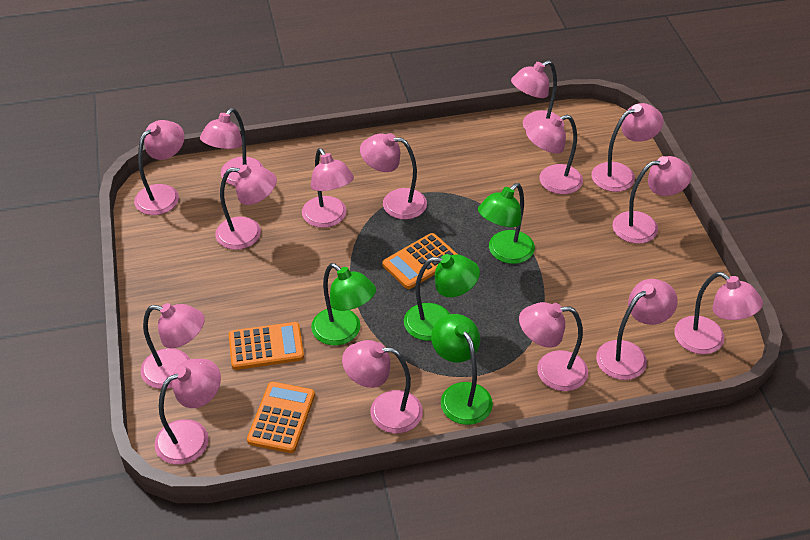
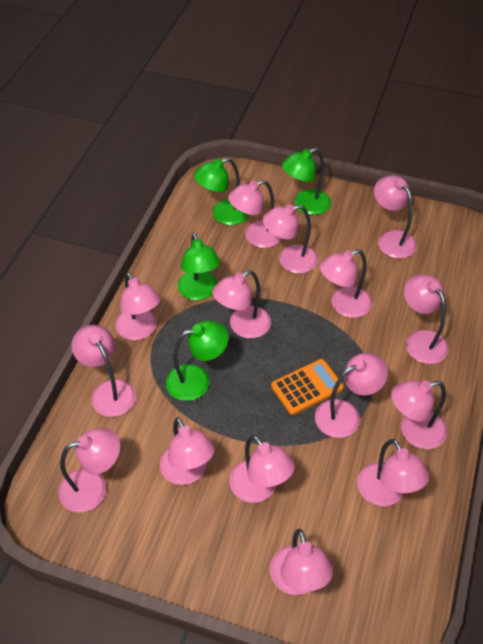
orange calculator: 3 -> 1

